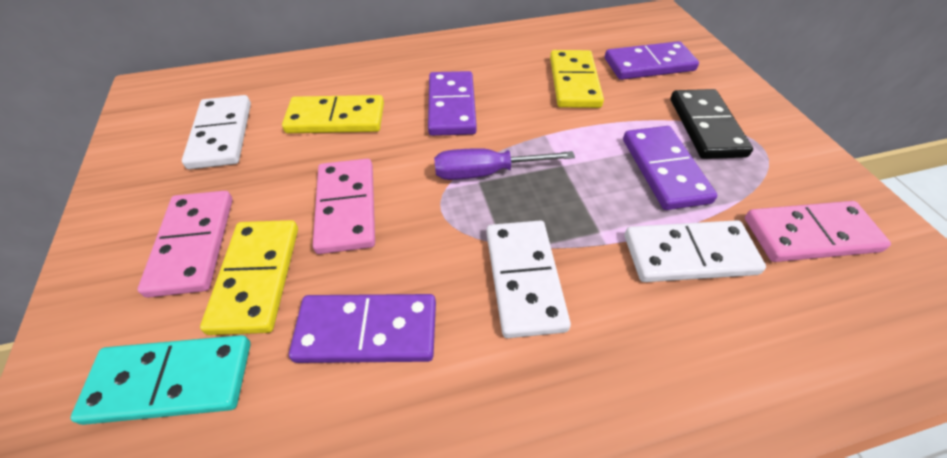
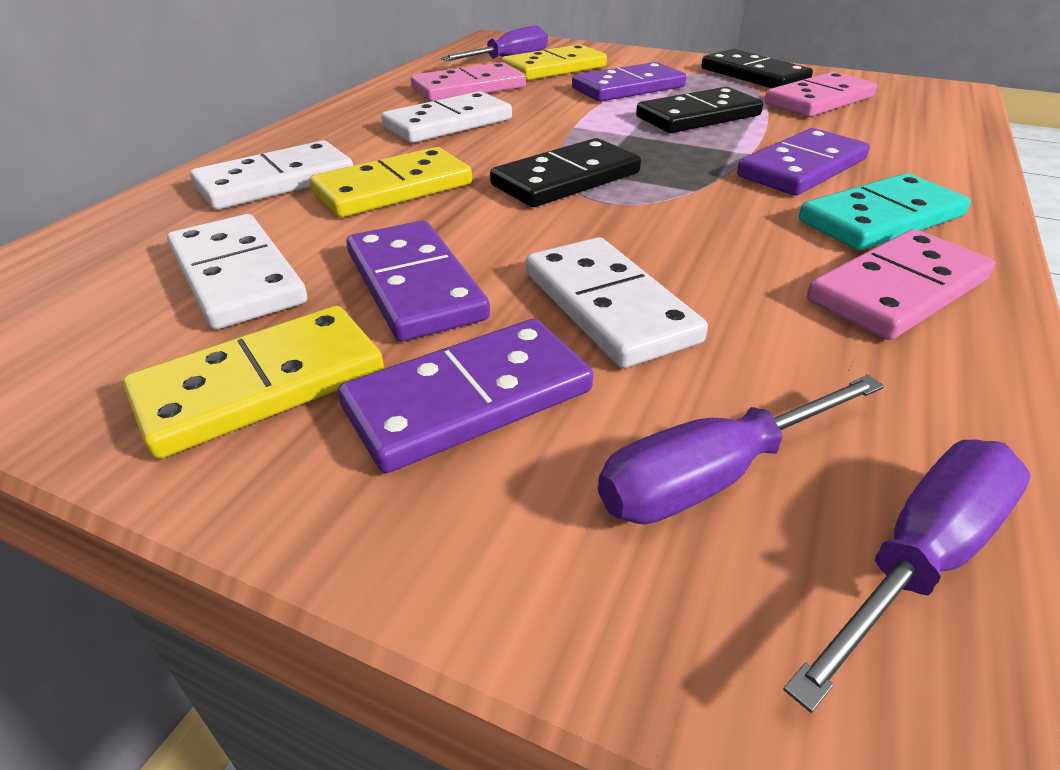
black domino: 1 -> 3
purple screwdriver: 1 -> 3
white domino: 3 -> 4

